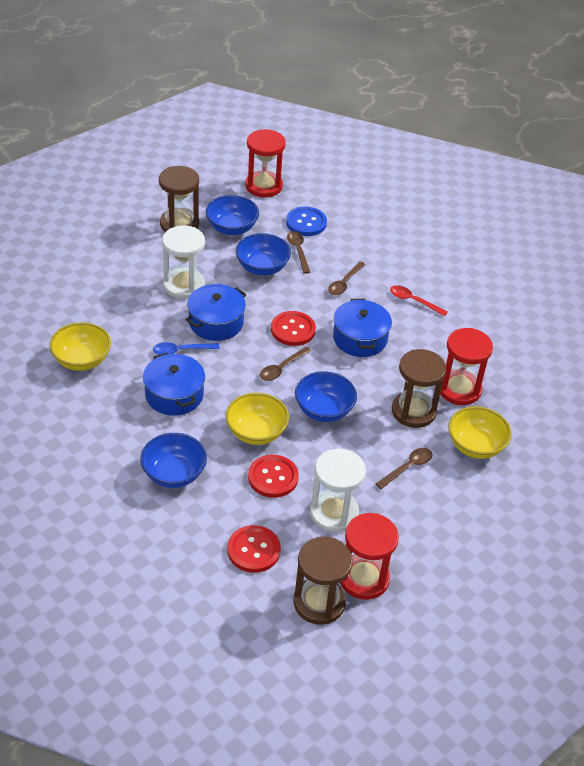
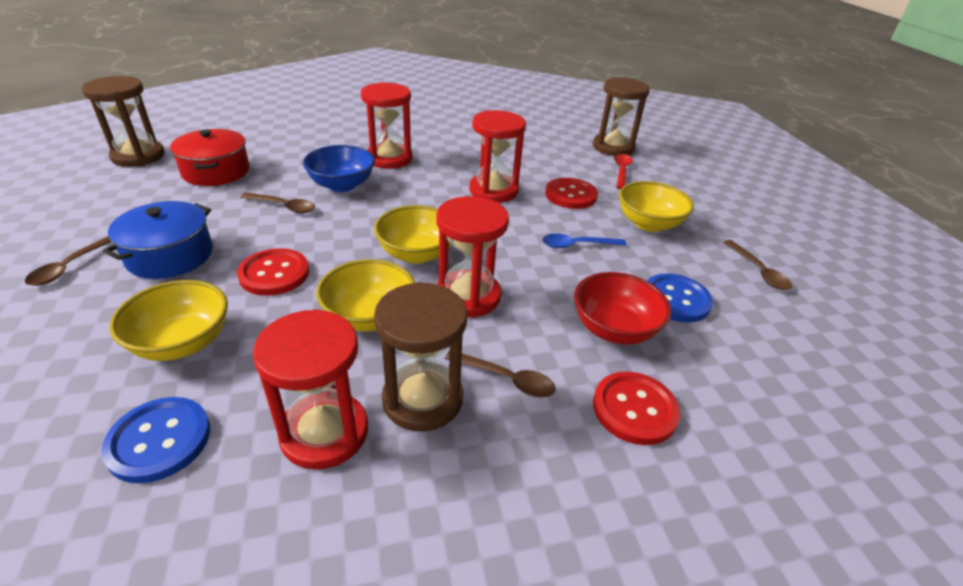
blue bowl: 4 -> 1
blue button: 1 -> 2
blue pot: 3 -> 1
red bowl: 0 -> 1
red hourglass: 3 -> 4
red pot: 0 -> 1
white hourglass: 2 -> 0
yellow bowl: 3 -> 4

